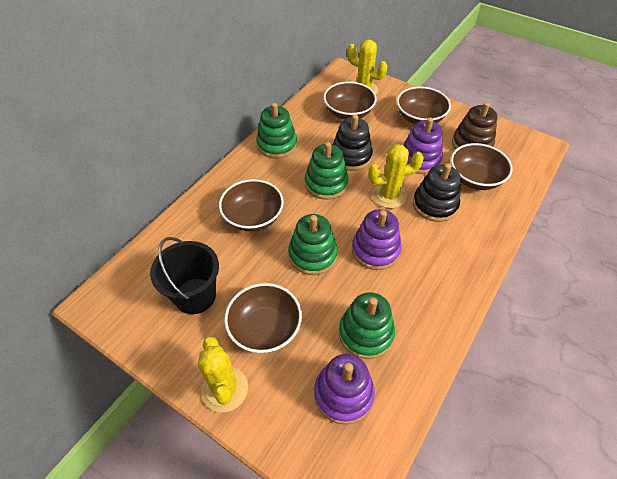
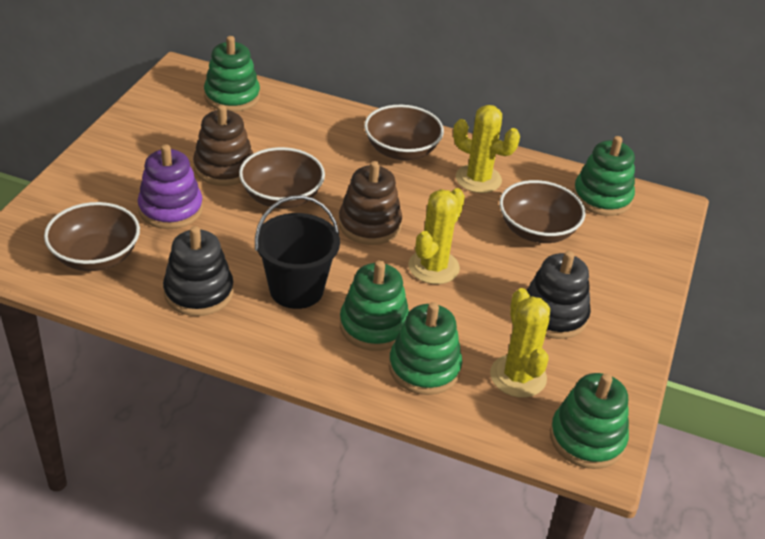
brown bowl: 5 -> 4
brown stacking toy: 1 -> 2
green stacking toy: 4 -> 5
purple stacking toy: 3 -> 1

